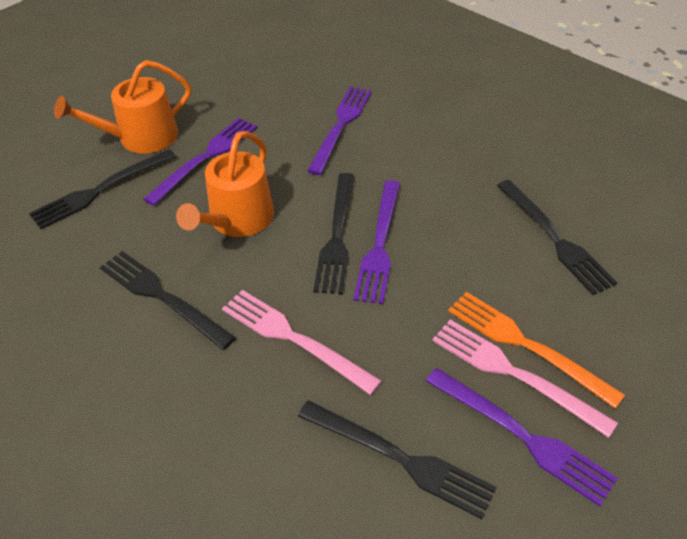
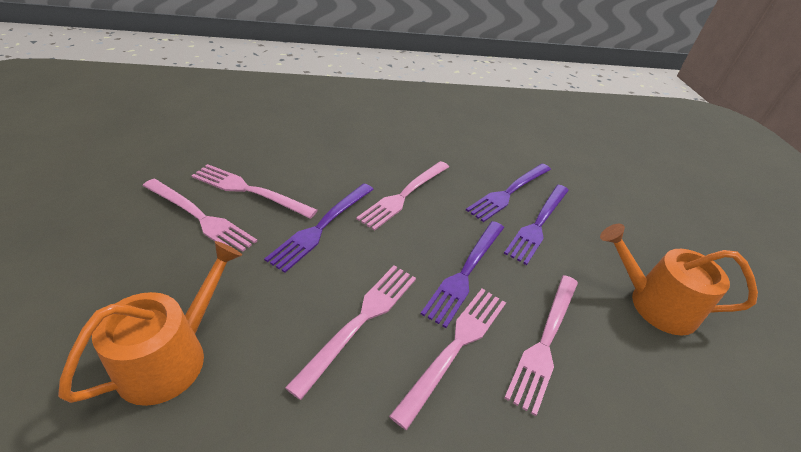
black fork: 5 -> 0
orange fork: 1 -> 0
pink fork: 2 -> 6

